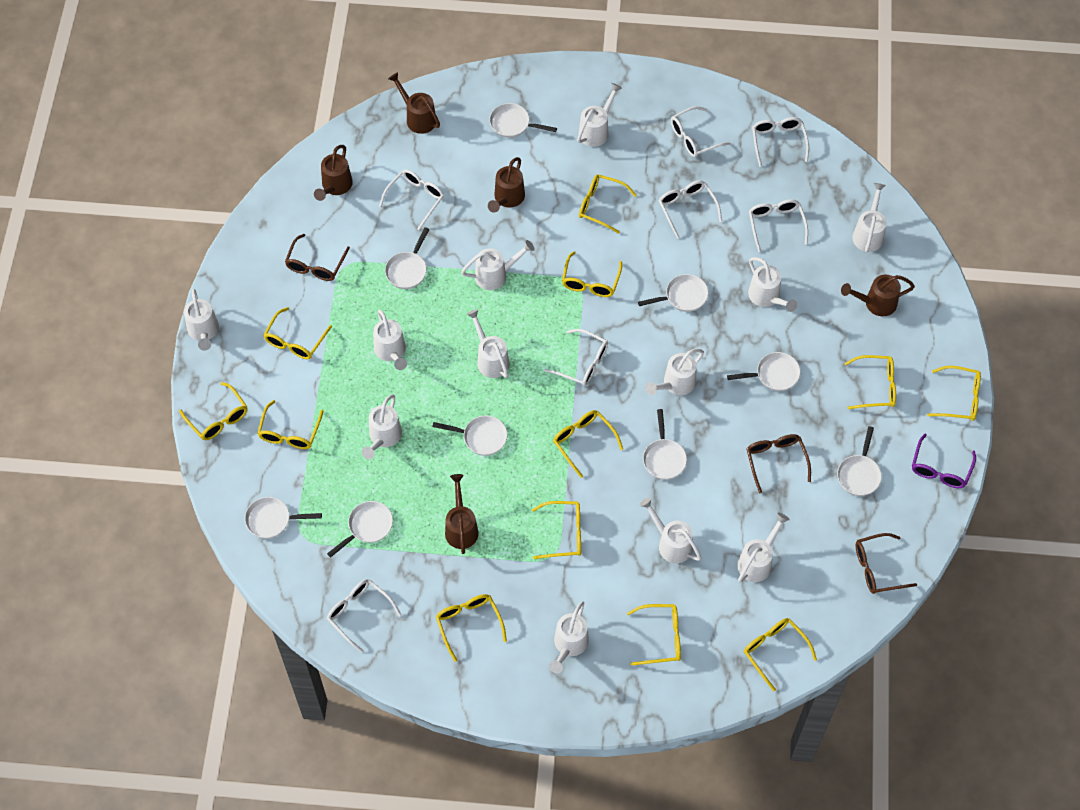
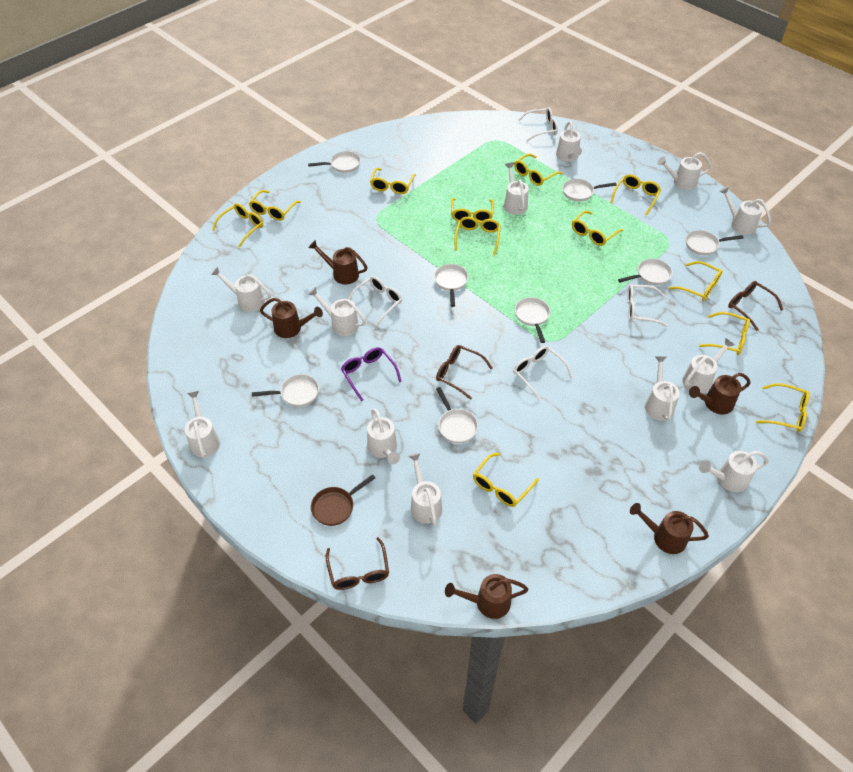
brown pan: 0 -> 1
white glasses: 7 -> 4
white pan: 9 -> 8

